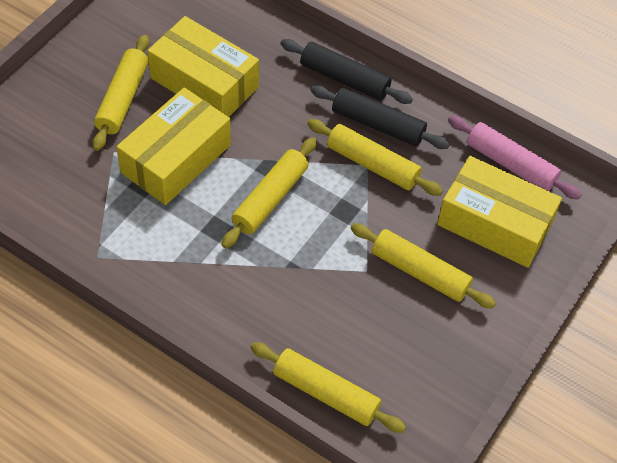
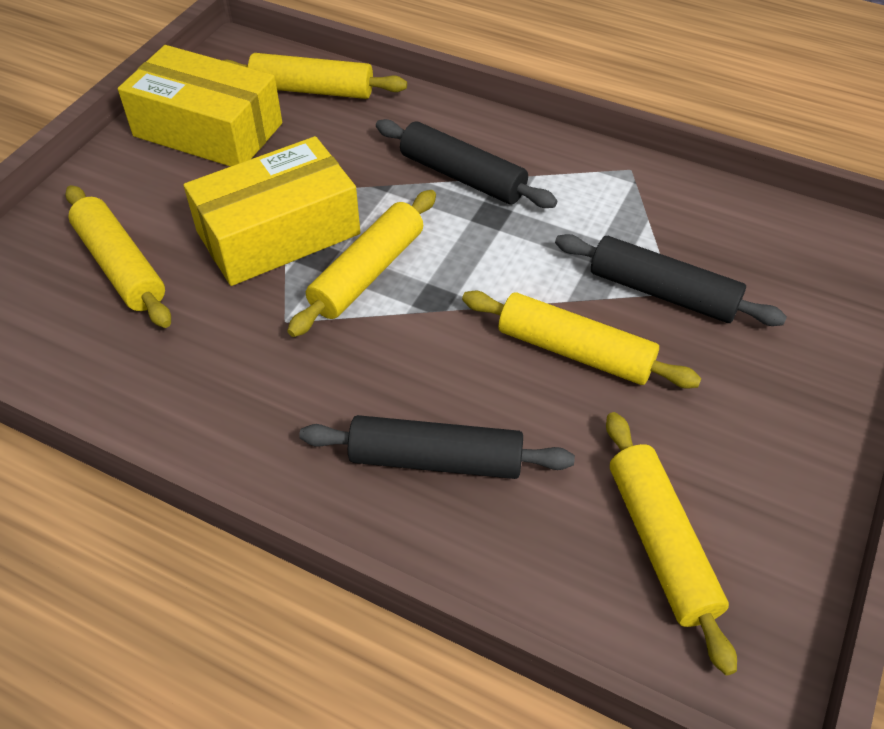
black rolling pin: 2 -> 3
pink rolling pin: 1 -> 0
yellow box: 3 -> 2

